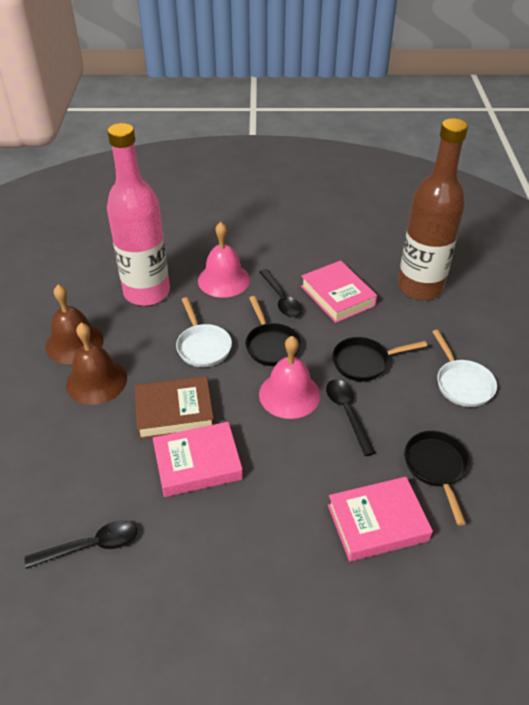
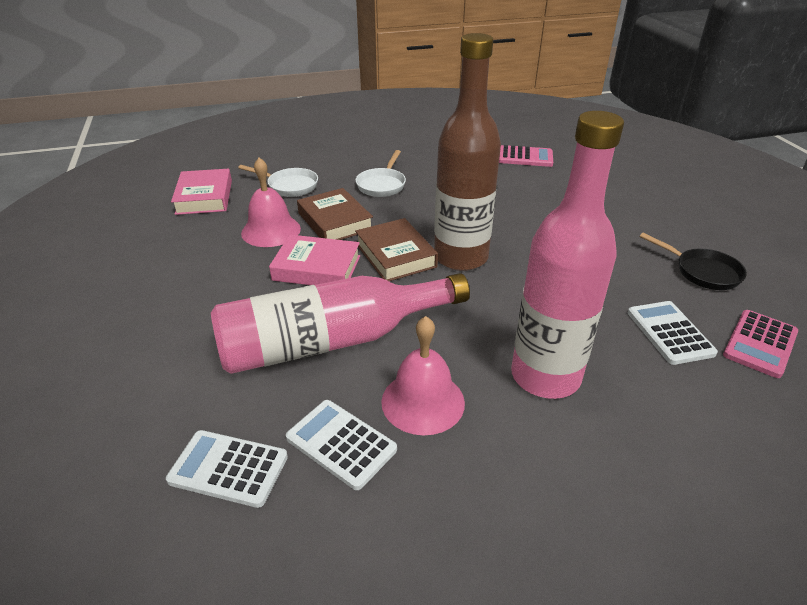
black pan: 3 -> 1
black spoon: 3 -> 0
brown bell: 2 -> 0
brown book: 1 -> 2
pink book: 3 -> 2
pink bottle: 1 -> 2
pink calculator: 0 -> 2
white calculator: 0 -> 3

